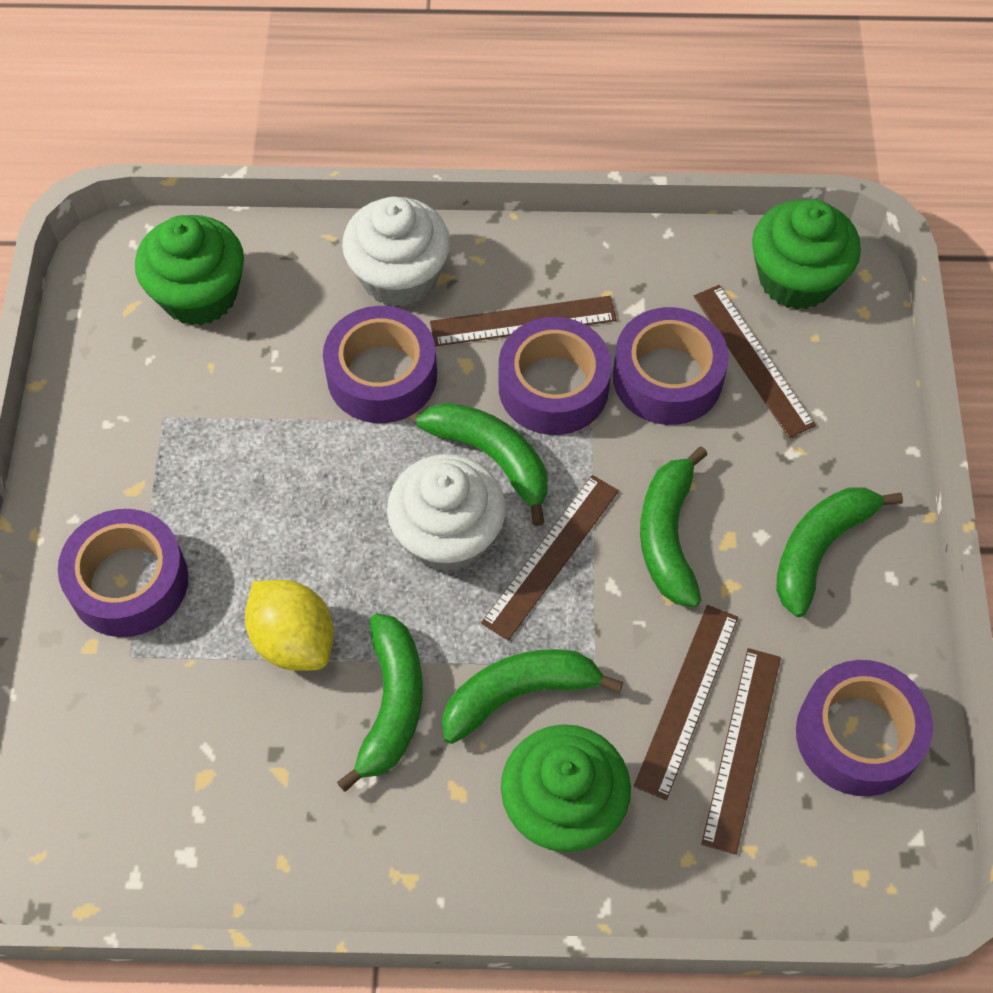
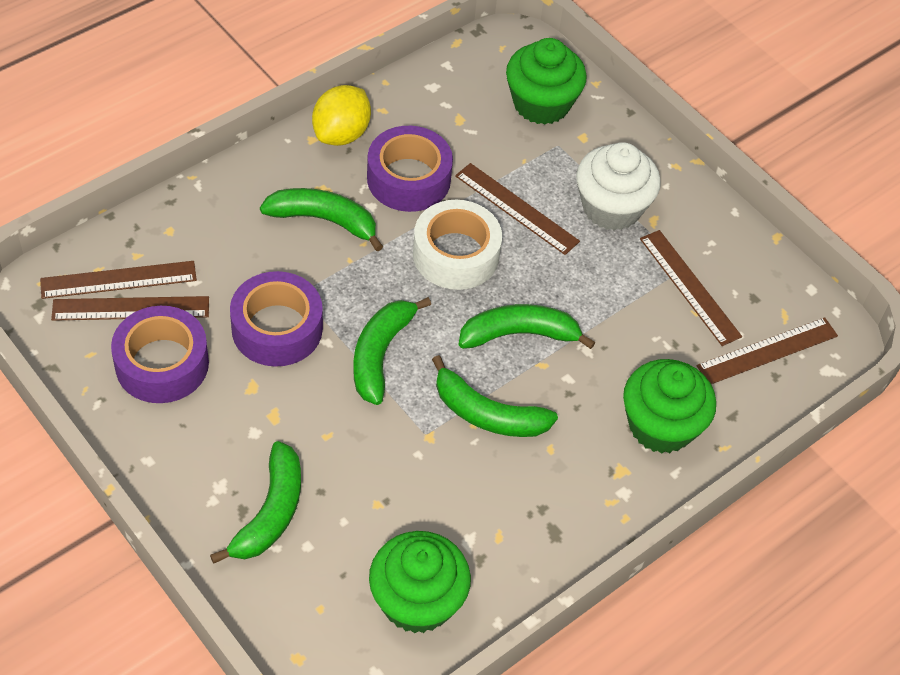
purple tape: 5 -> 3
white cupcake: 2 -> 1
white tape: 0 -> 1

